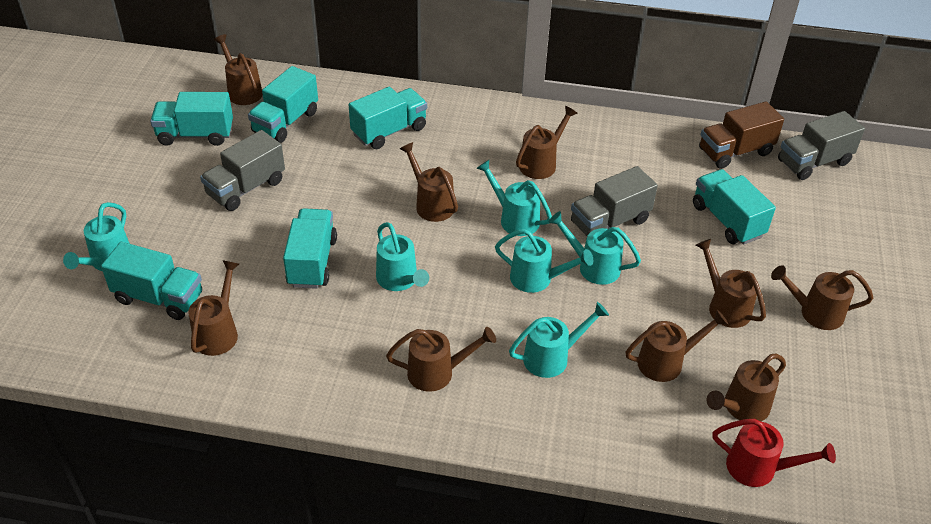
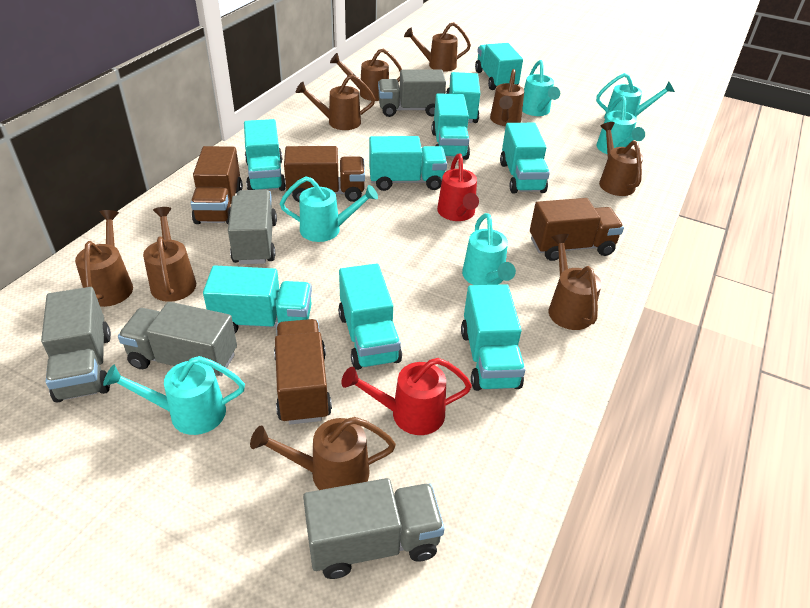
brown truck: 1 -> 4
grey truck: 3 -> 5
red watering can: 1 -> 2
turquoise truck: 6 -> 9

